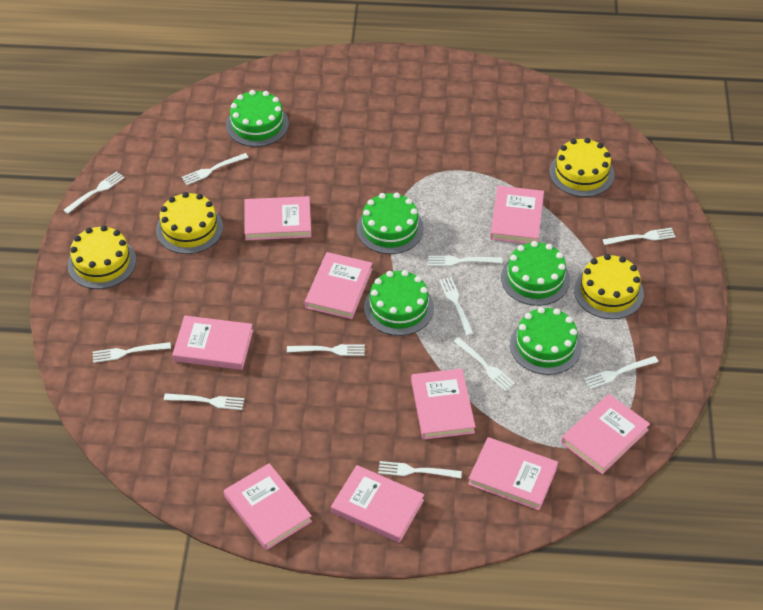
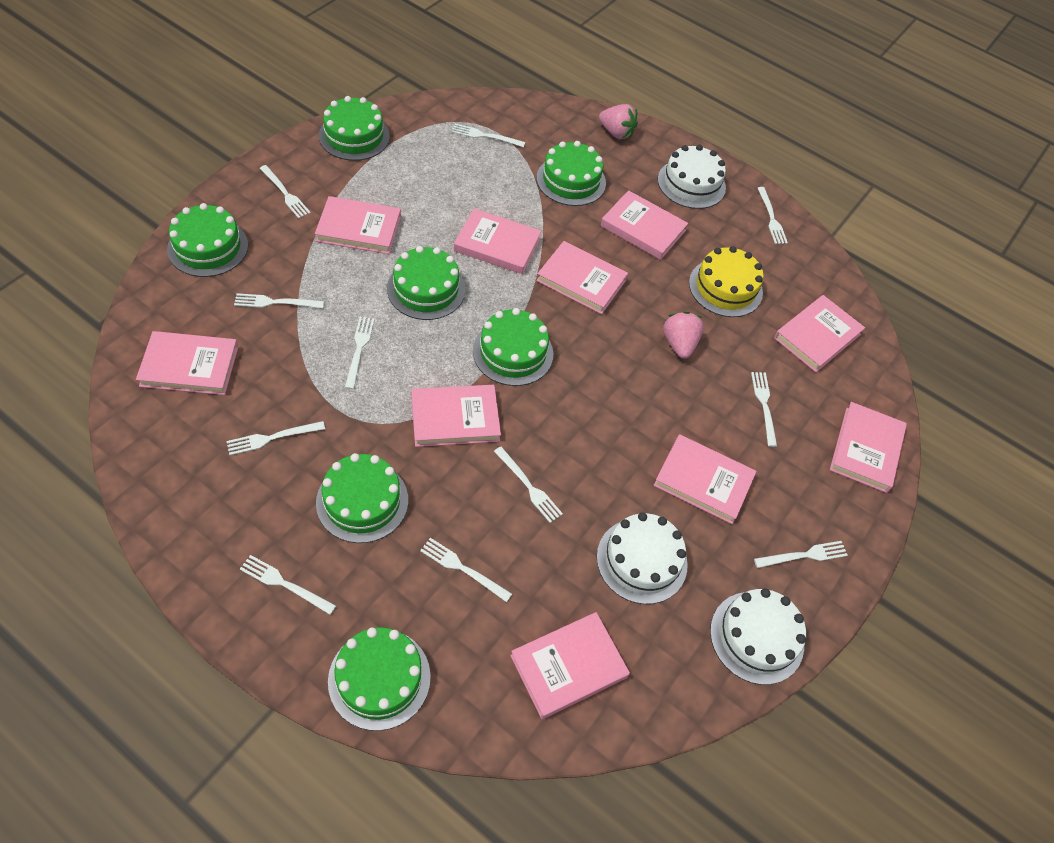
green cake: 5 -> 7
pink book: 9 -> 10
pink strawberry: 0 -> 2
white cake: 0 -> 3
yellow cake: 4 -> 1

